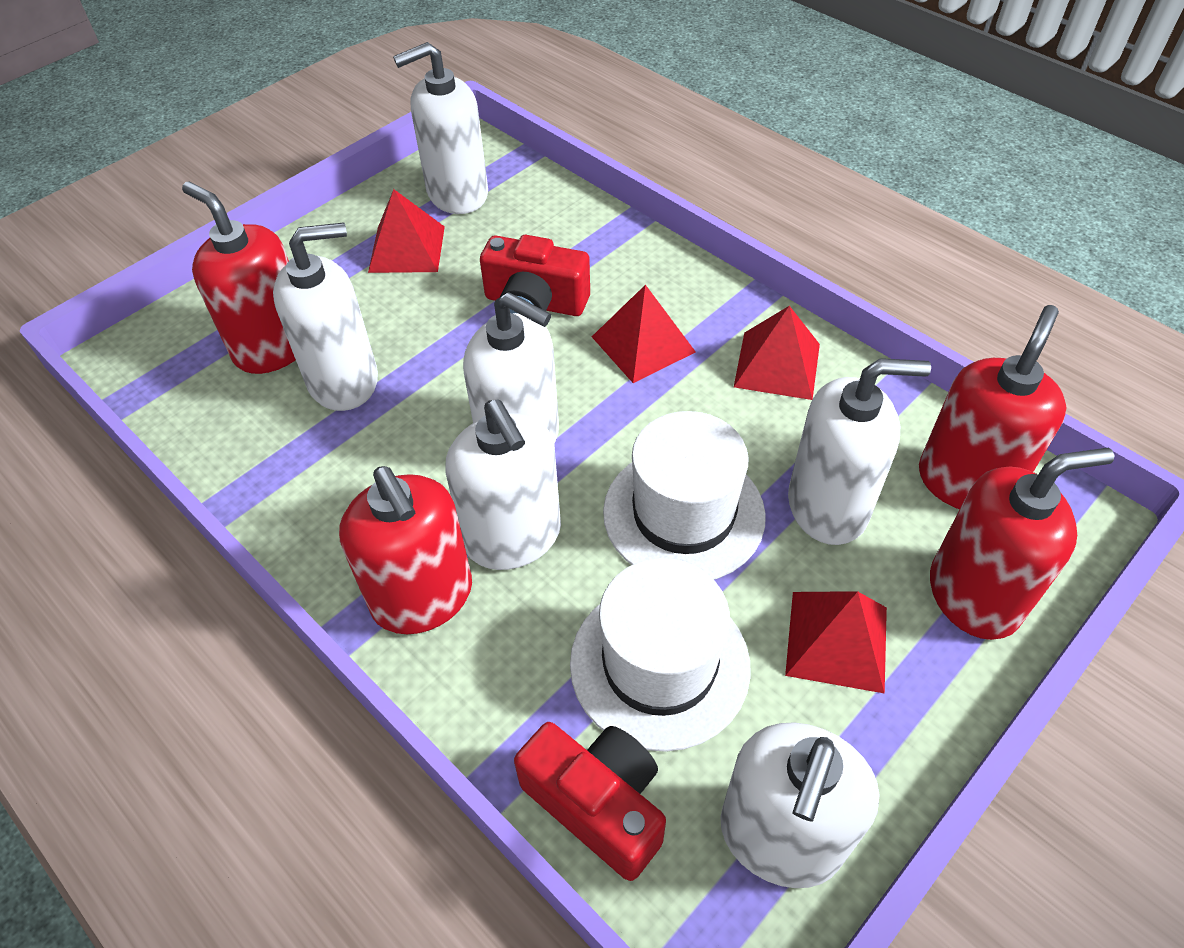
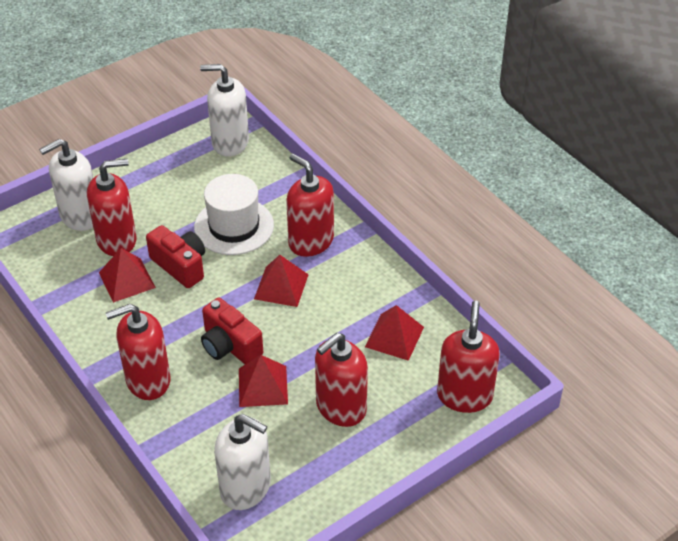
red soap dispenser: 4 -> 5
white hat: 2 -> 1
white soap dispenser: 6 -> 3

